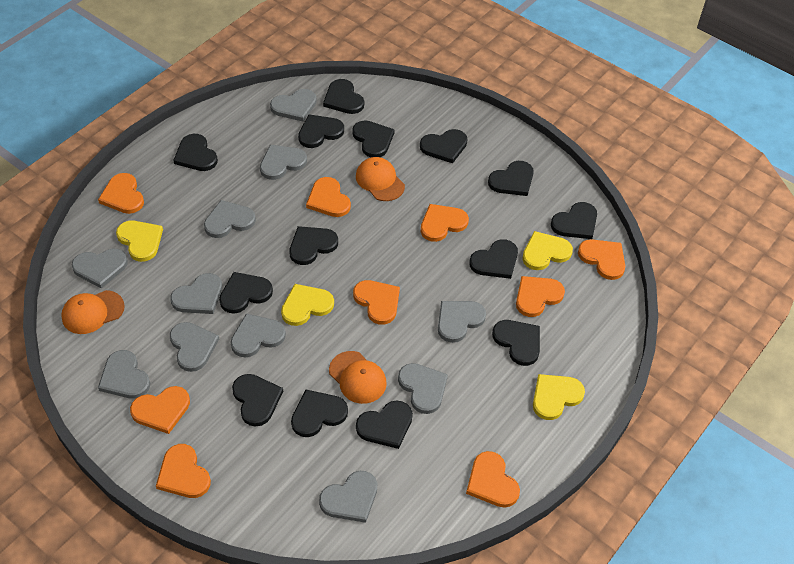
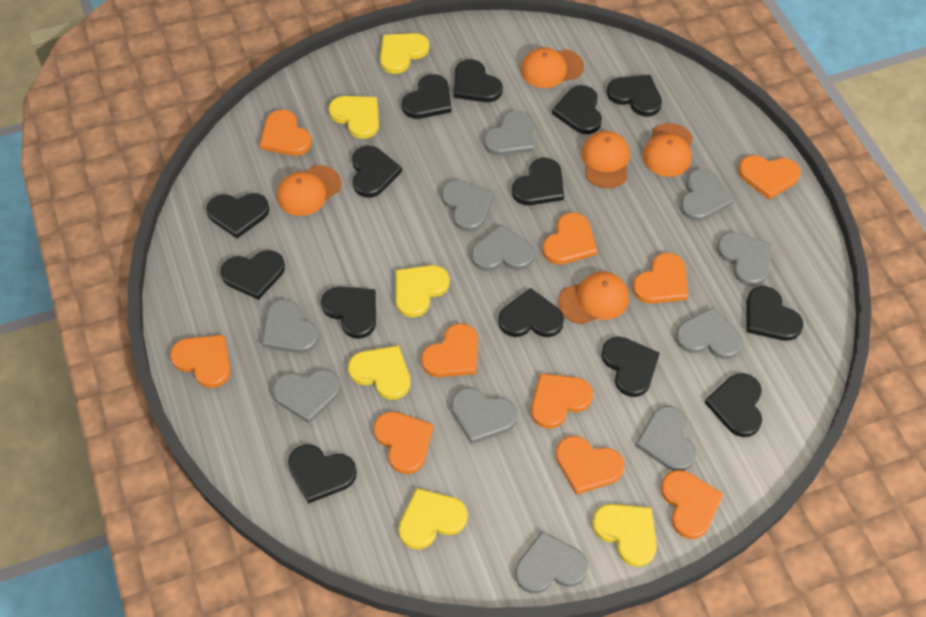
orange cap: 3 -> 5
orange heart: 9 -> 10
yellow heart: 4 -> 6

